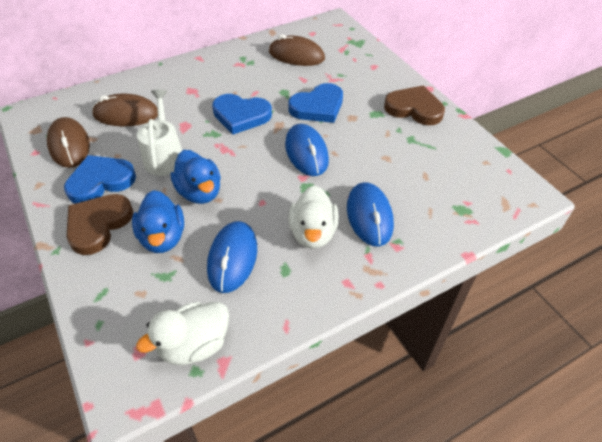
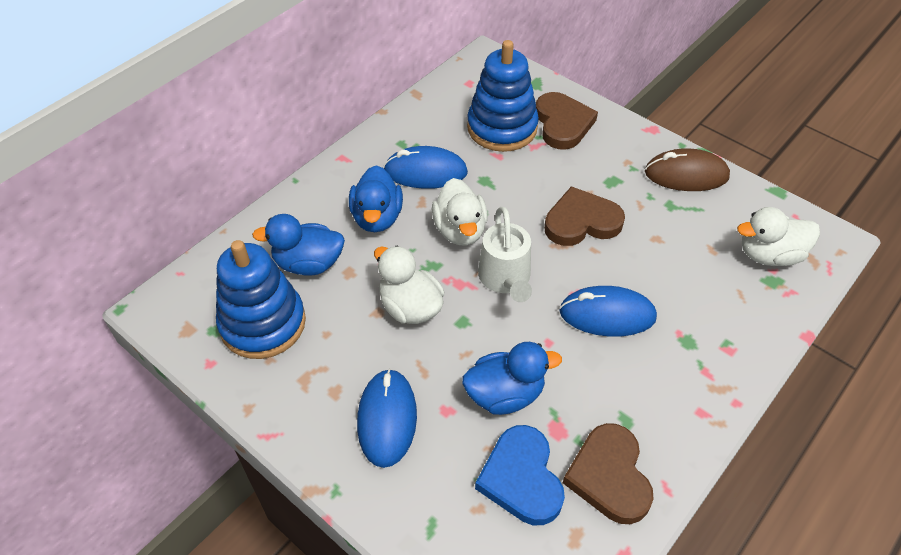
blue duck: 2 -> 3
blue heart: 3 -> 1
blue stacking toy: 0 -> 2
brown heart: 2 -> 3
brown mouse: 3 -> 1
white duck: 2 -> 3

